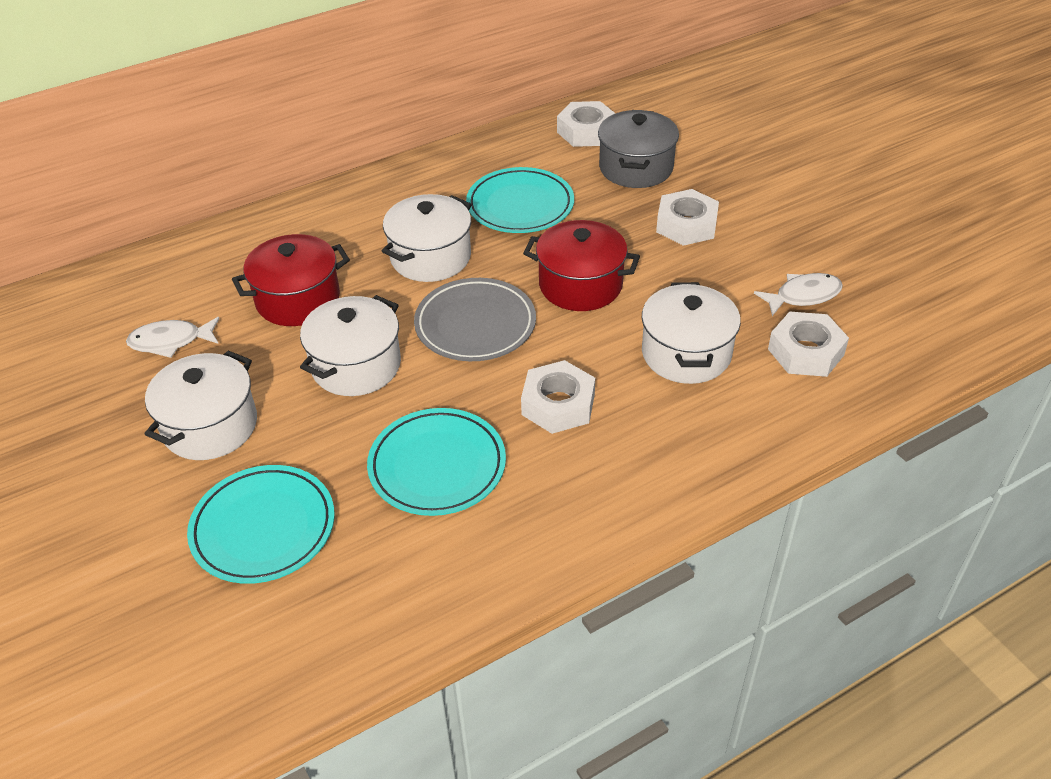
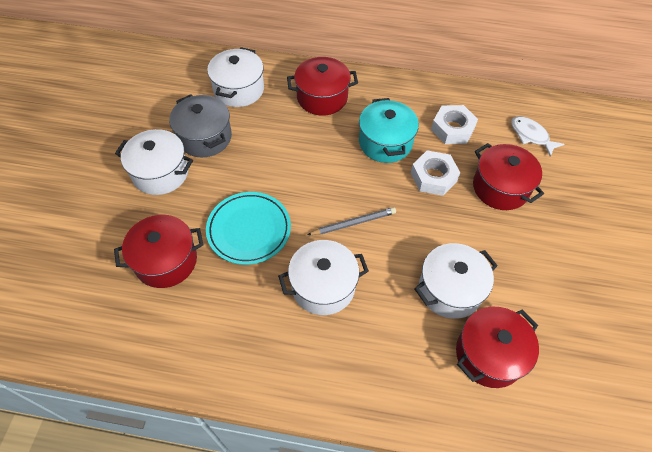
grey pencil: 0 -> 1
grey plate: 1 -> 0
red pot: 2 -> 4
turquoise plate: 3 -> 1
turquoise pot: 0 -> 1
white fish: 2 -> 1
white nut: 4 -> 2

